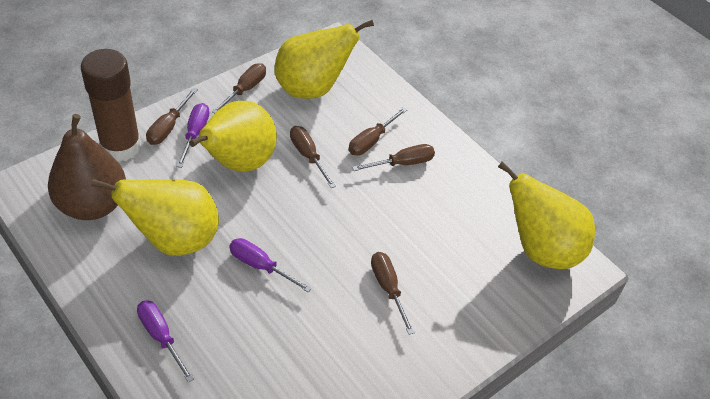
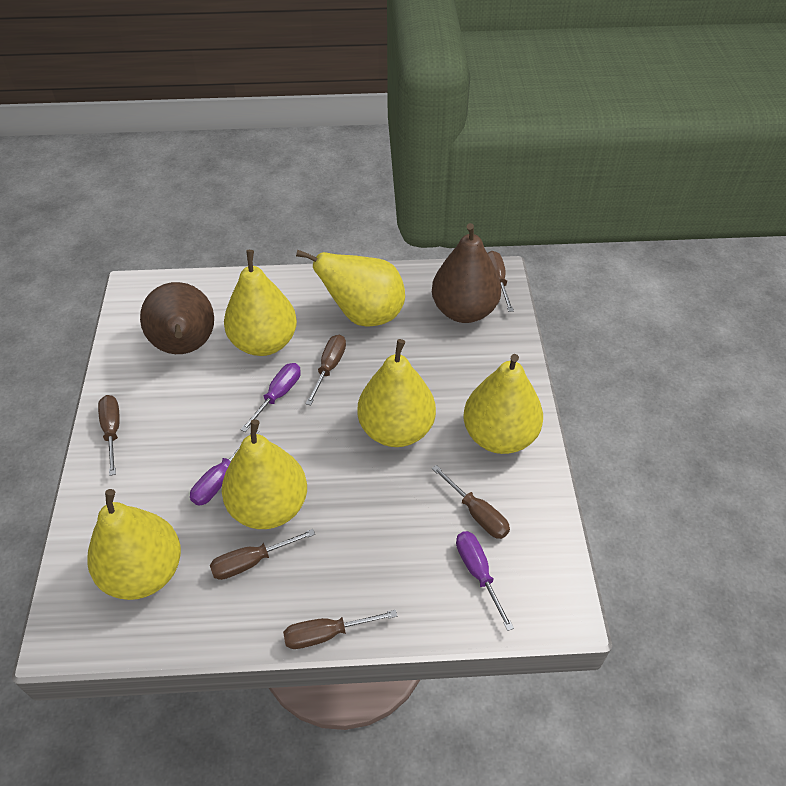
brown glue stick: 1 -> 0
brown pear: 1 -> 2
yellow pear: 4 -> 6

